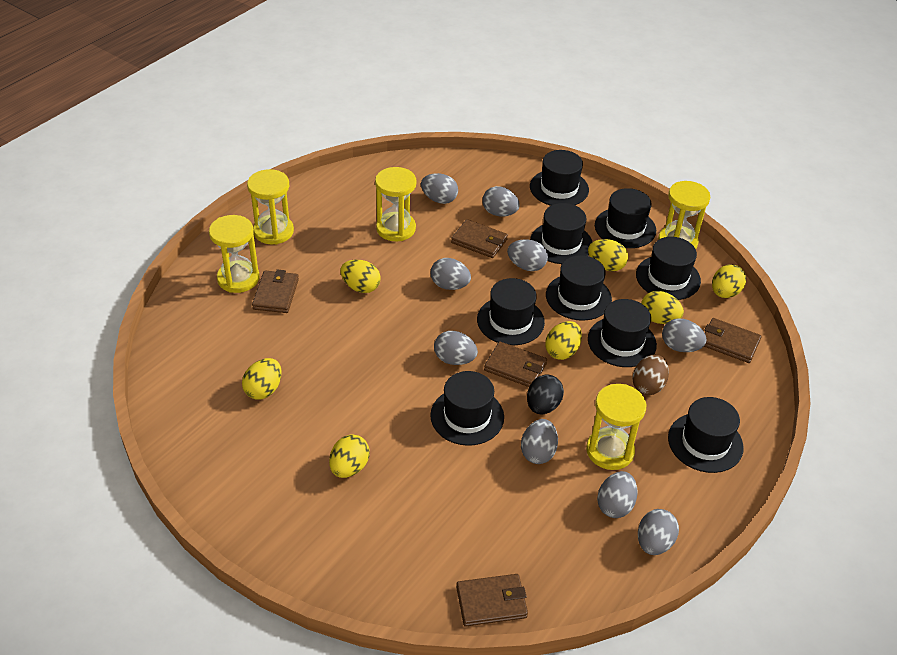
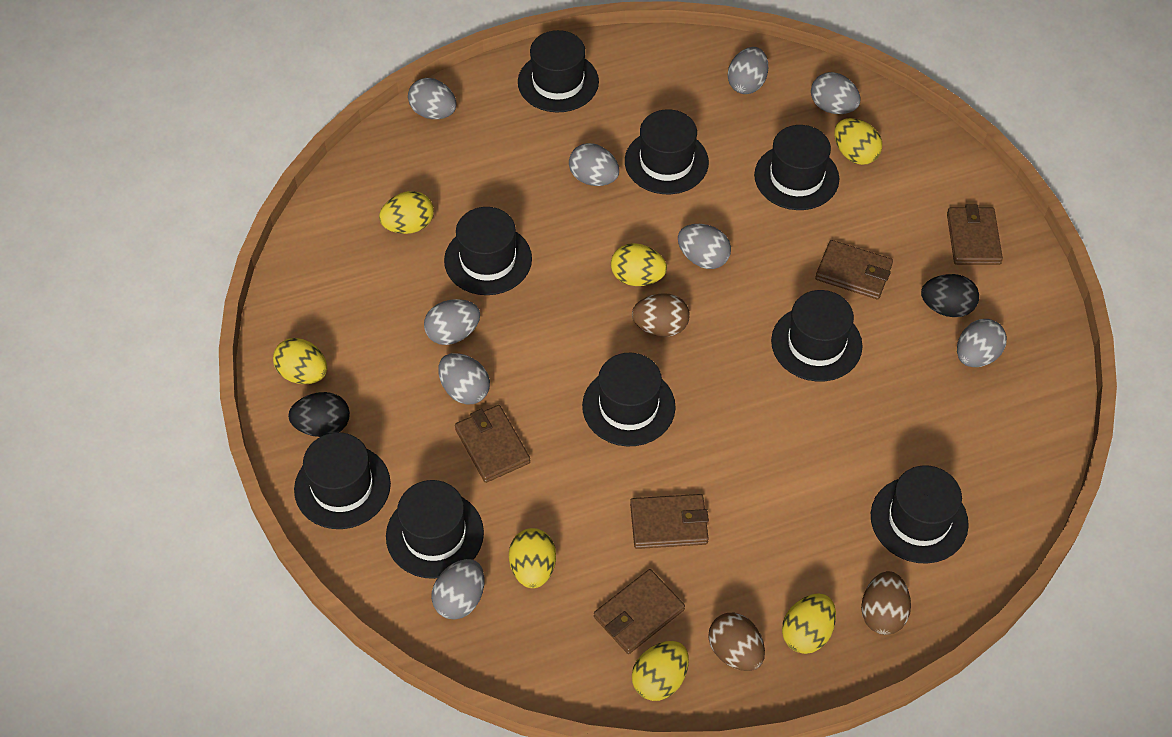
black egg: 1 -> 2
brown egg: 1 -> 3
yellow hourglass: 5 -> 0

